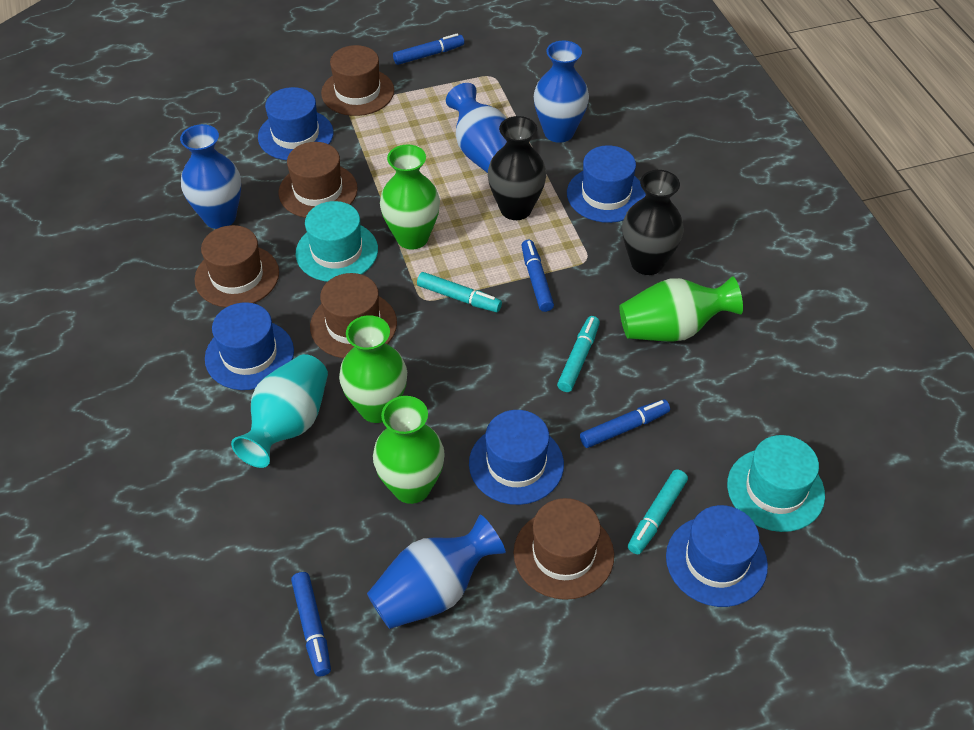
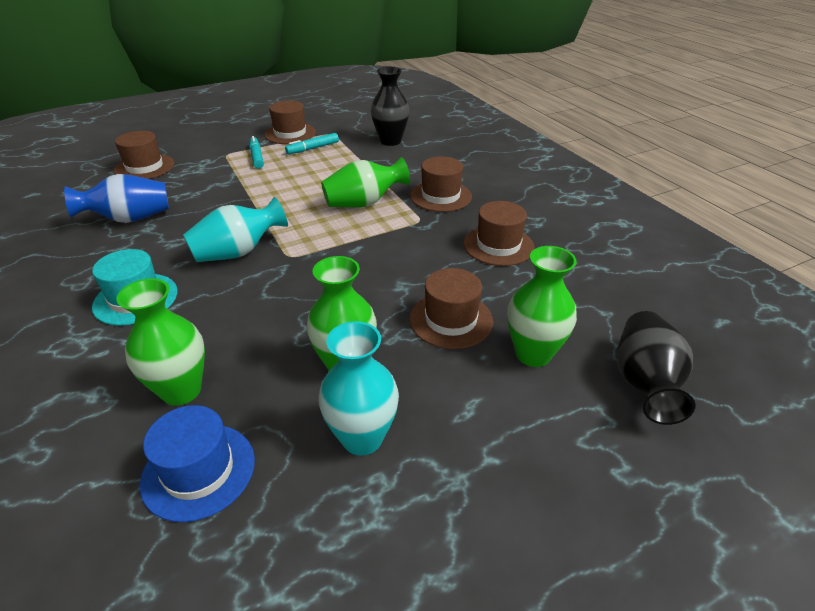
blue hat: 5 -> 1
blue marker: 4 -> 0
blue vase: 4 -> 1
turquoise hat: 2 -> 1
turquoise marker: 3 -> 2
turquoise vase: 1 -> 2

